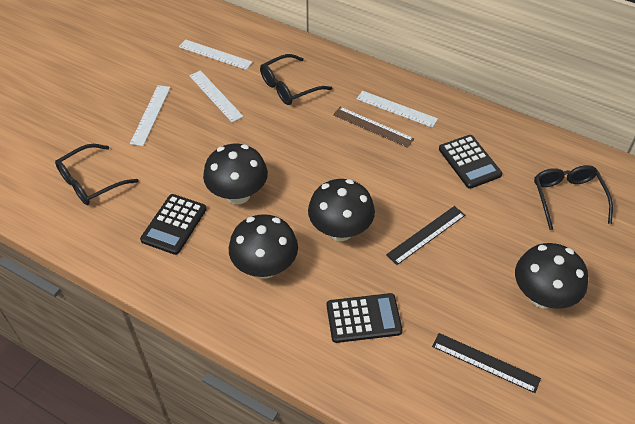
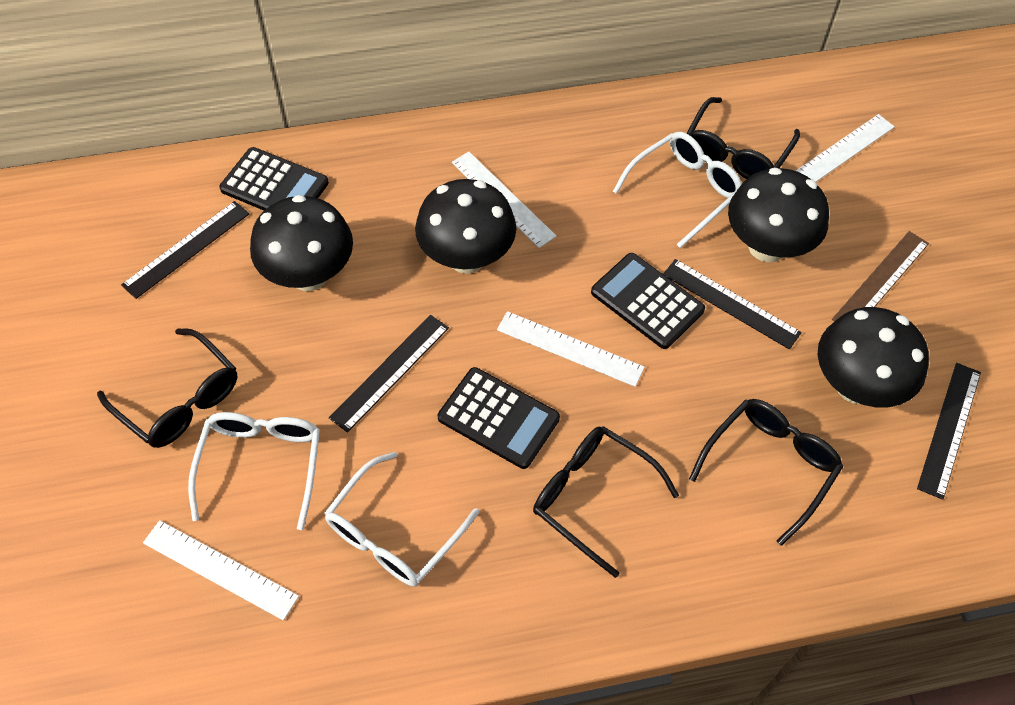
black glasses: 3 -> 4
black ruler: 2 -> 4
white glasses: 0 -> 3

